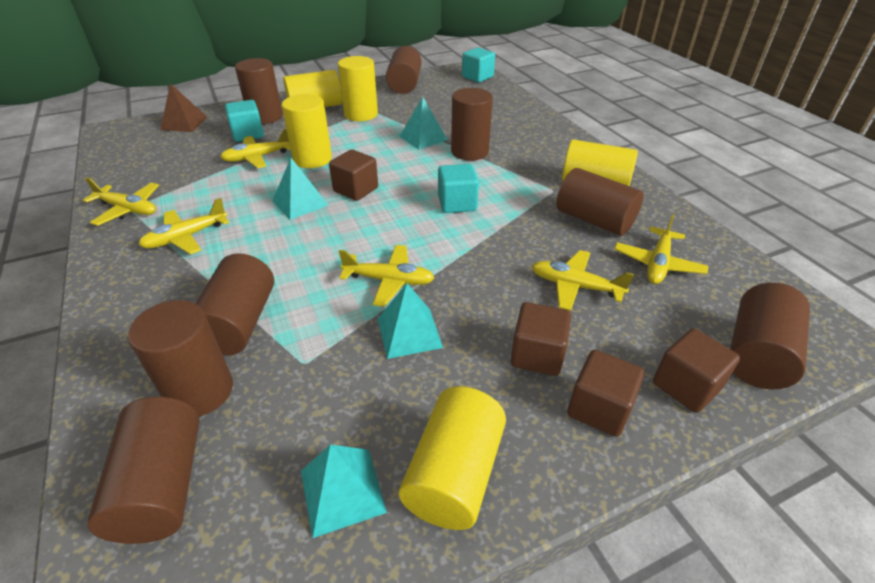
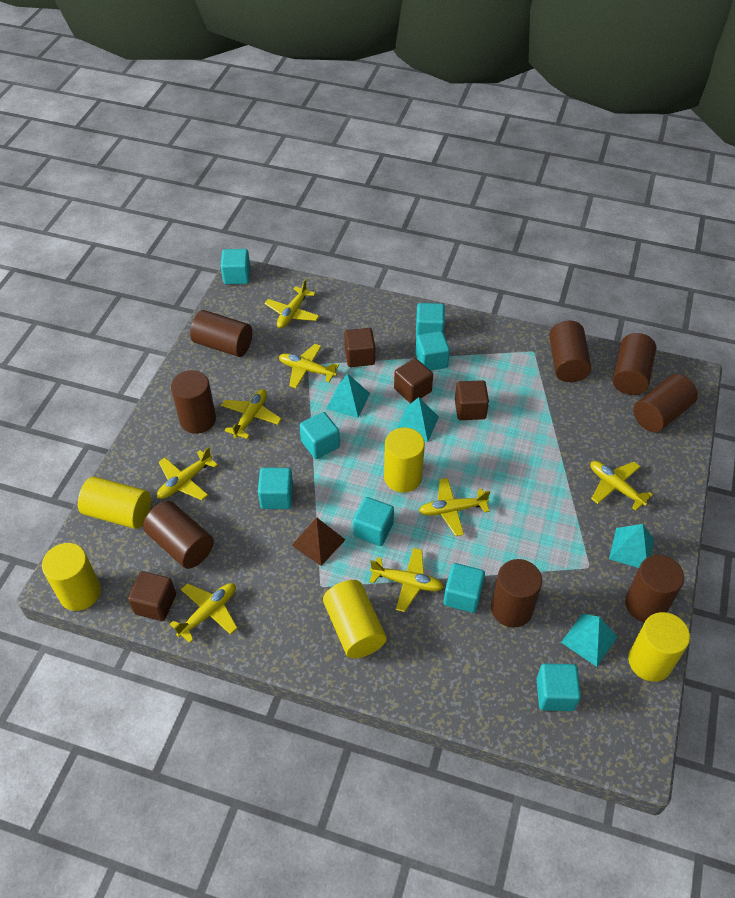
turquoise cube: 3 -> 8
yellow plane: 6 -> 8

